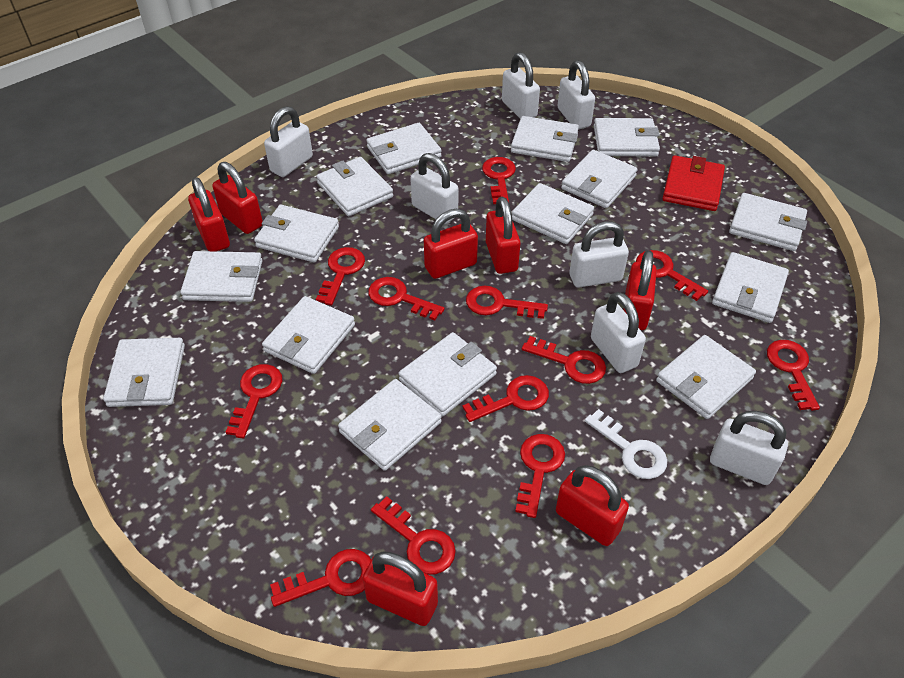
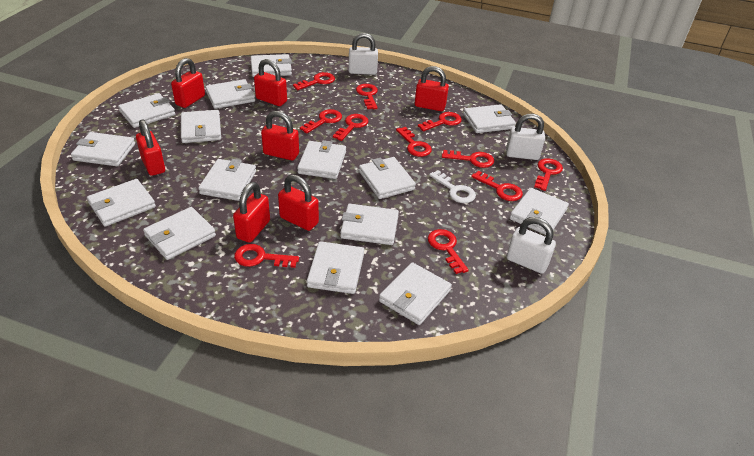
red key: 12 -> 11
red wallet: 1 -> 0
white padlock: 7 -> 3

